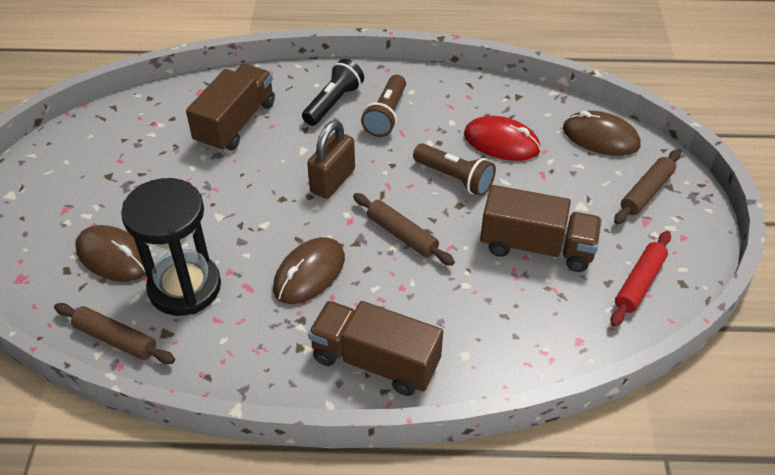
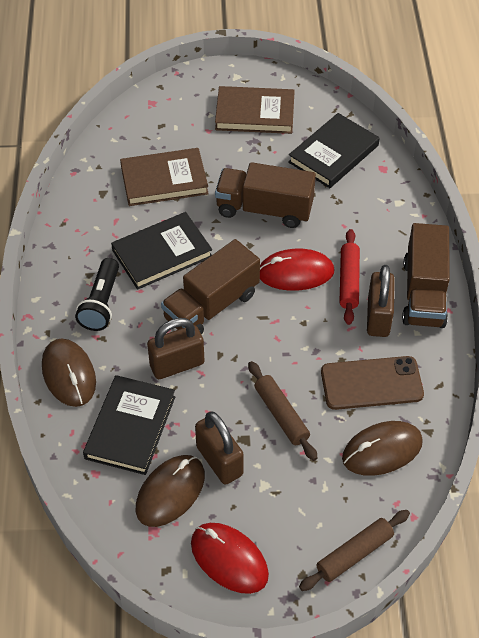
black book: 0 -> 3
black hourglass: 1 -> 0
brown book: 0 -> 2
brown flashlight: 2 -> 0
brown padlock: 1 -> 3
brown phone: 0 -> 1
brown rolling pin: 3 -> 2
red mouse: 1 -> 2

